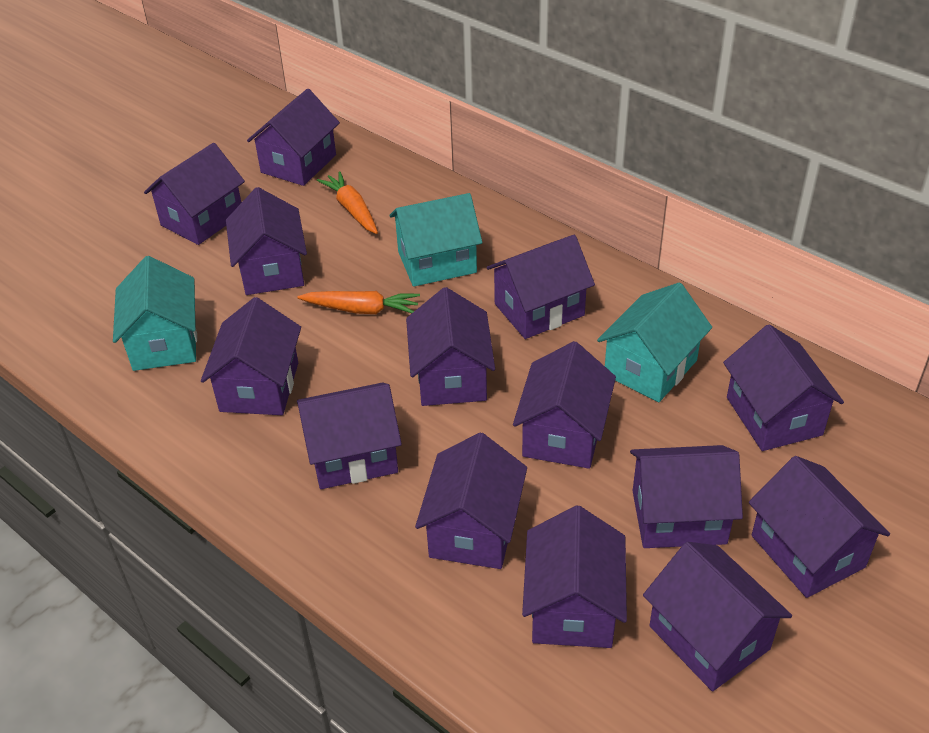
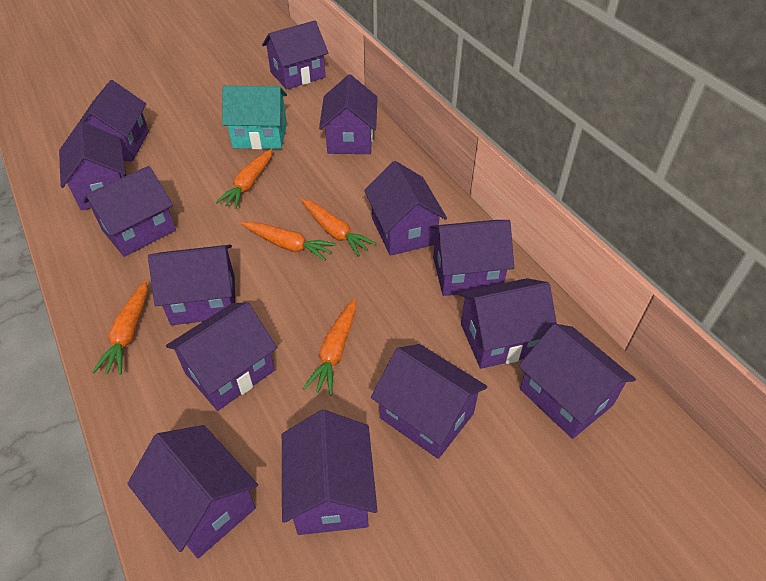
orange carrot: 2 -> 5
turquoise house: 3 -> 1

